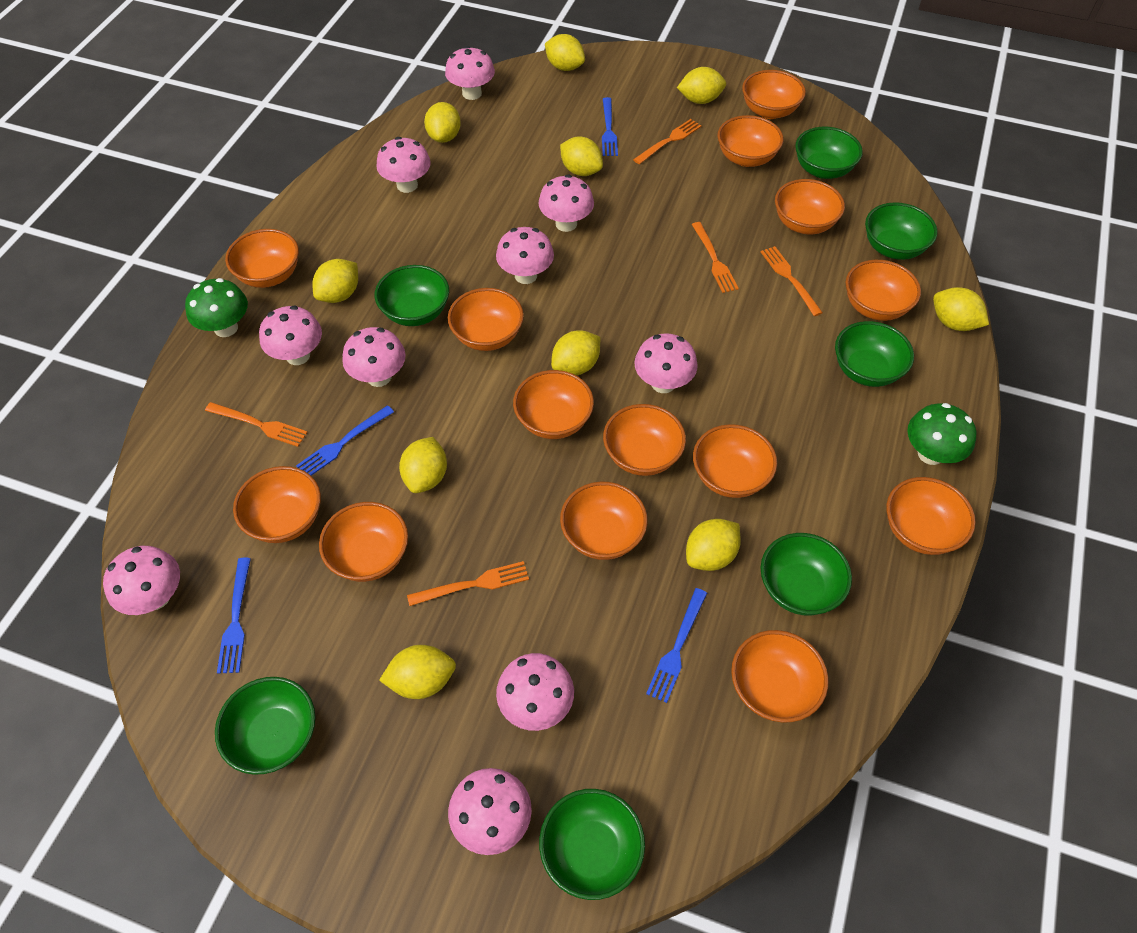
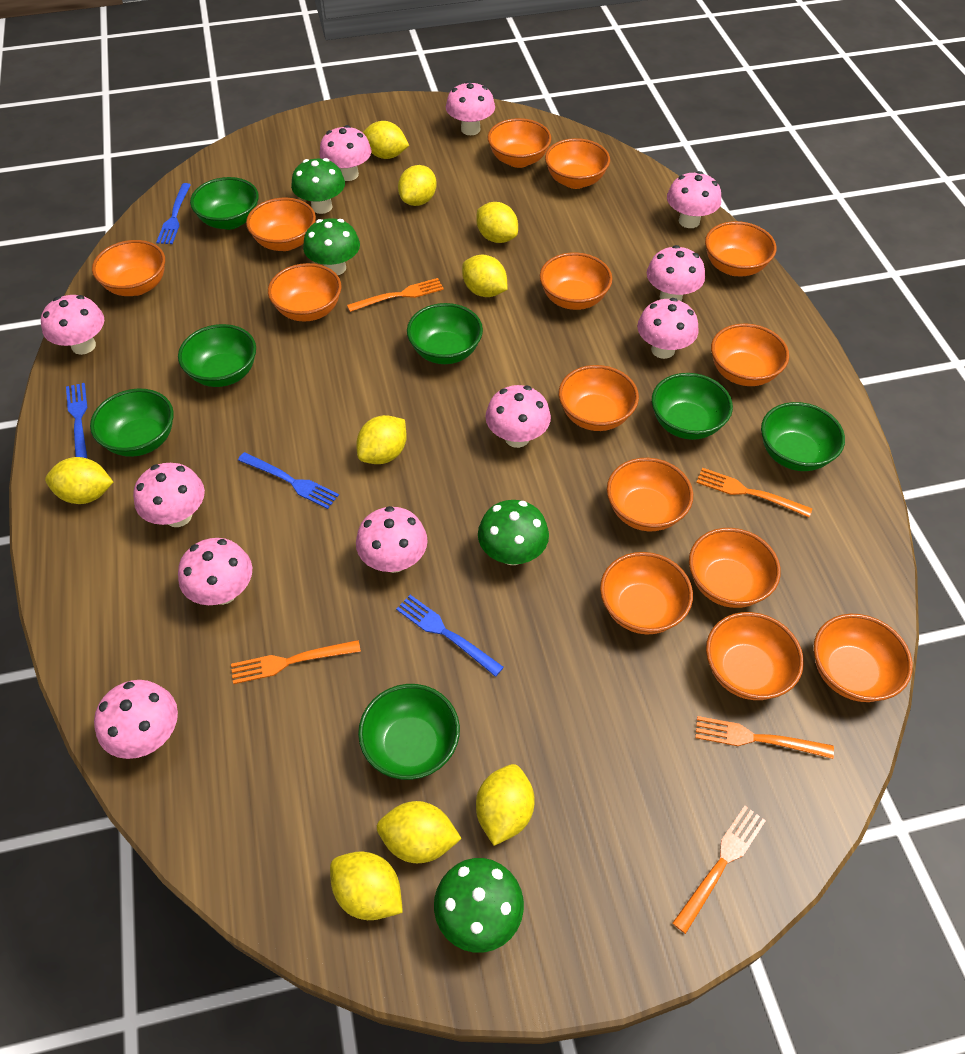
green mushroom: 2 -> 4
pink mushroom: 10 -> 11
yellow lemon: 10 -> 9

